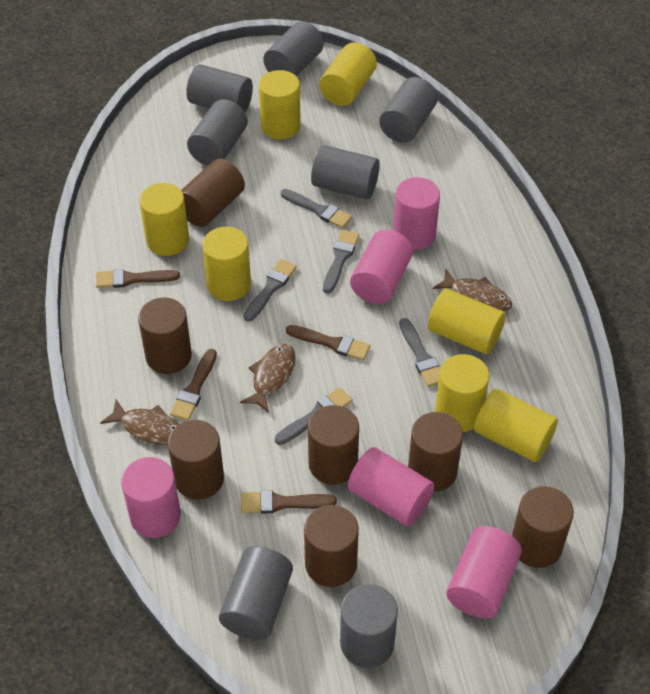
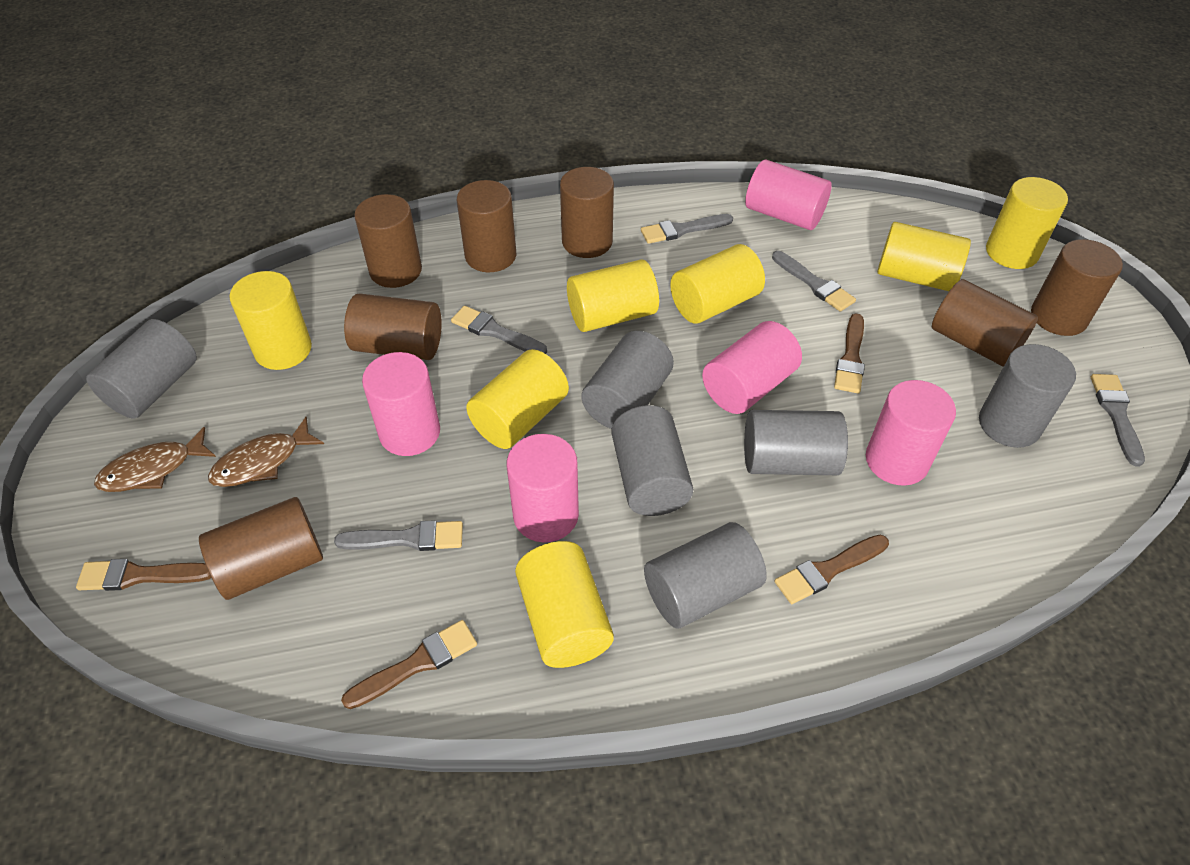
brown fish: 3 -> 2
grey cylinder: 7 -> 6

